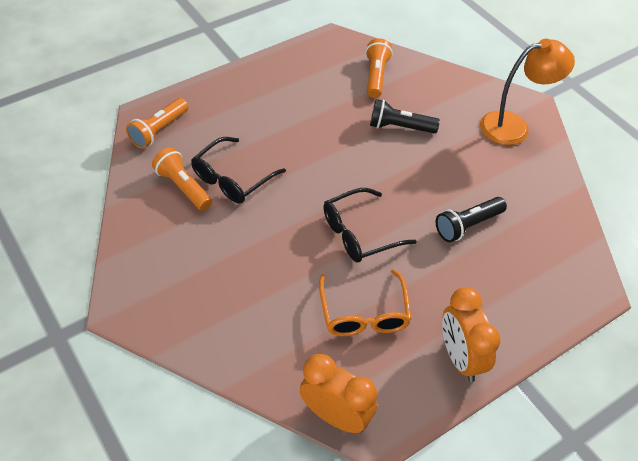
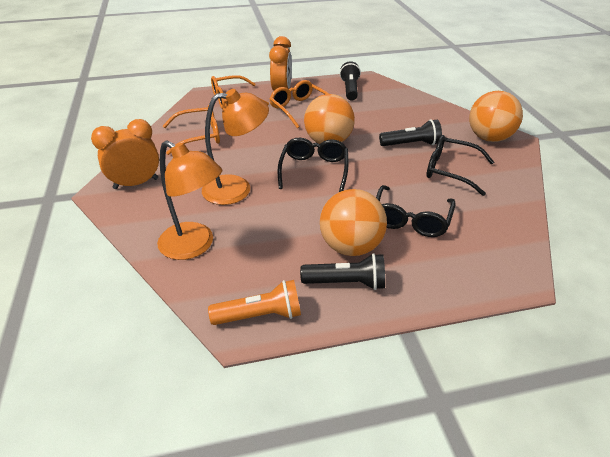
black flashlight: 2 -> 3
black glasses: 2 -> 3
orange ball: 0 -> 3
orange flashlight: 3 -> 1
orange glasses: 1 -> 3
orange lamp: 1 -> 2

